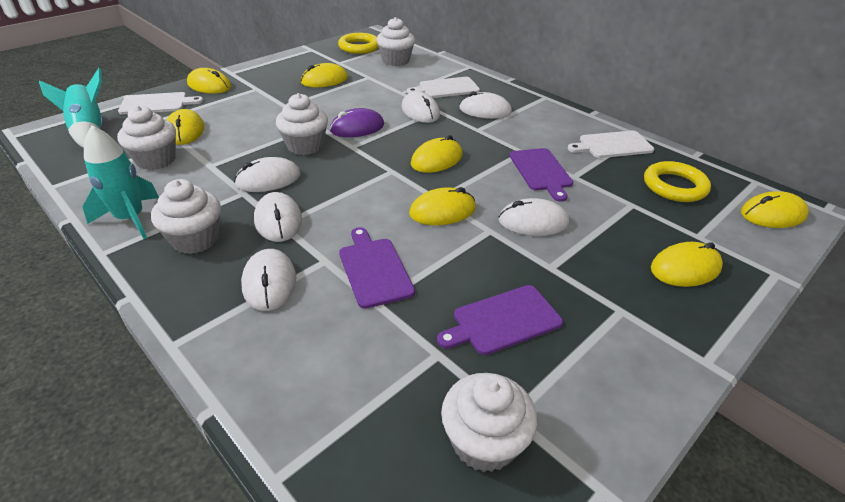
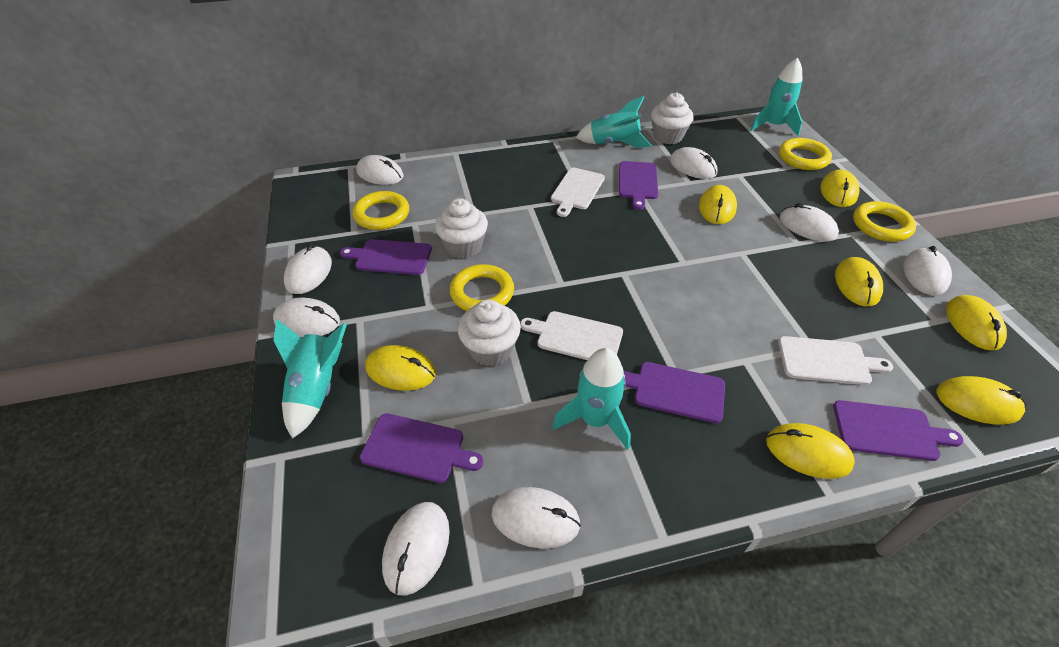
purple cutting board: 3 -> 5
purple mouse: 1 -> 0
turquoise rocket: 2 -> 4
white cupcake: 5 -> 3
white mouse: 6 -> 8
yellow ring: 2 -> 4

